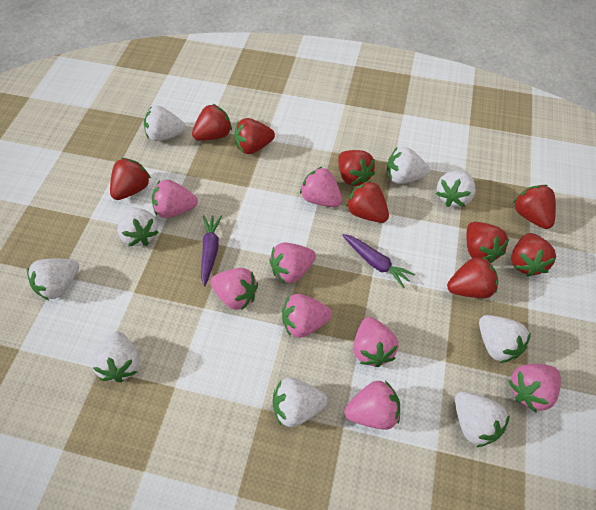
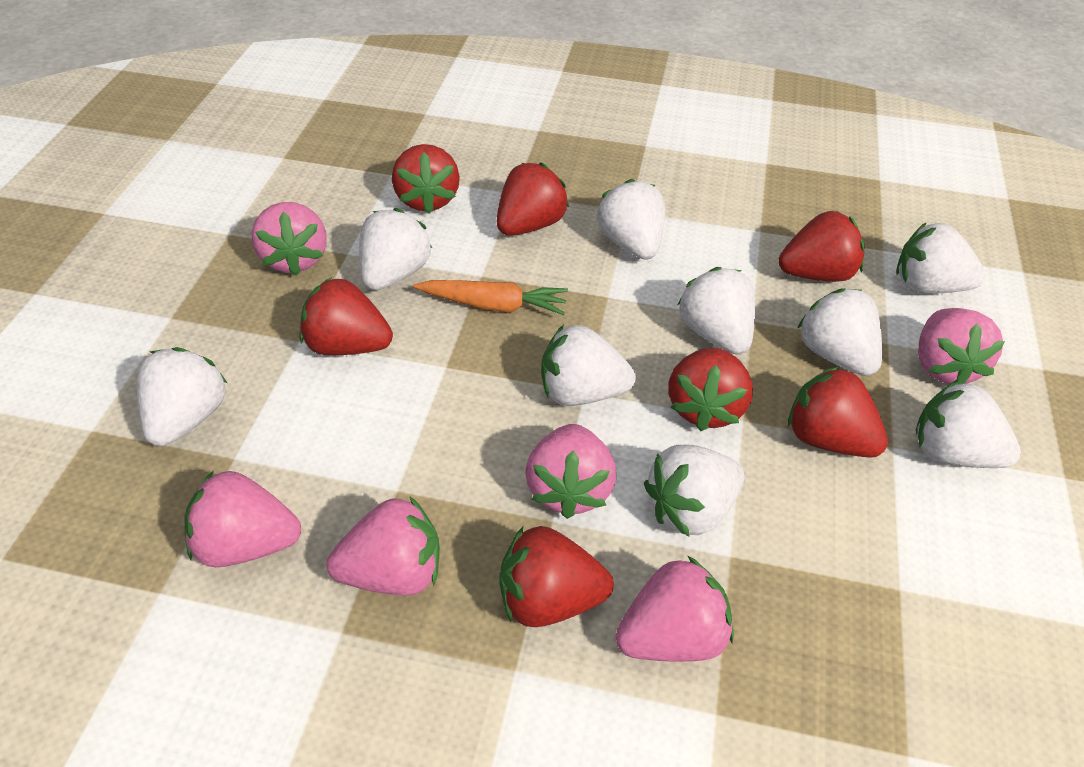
orange carrot: 0 -> 1
pink strawberry: 8 -> 6
purple carrot: 2 -> 0
red strawberry: 9 -> 7

